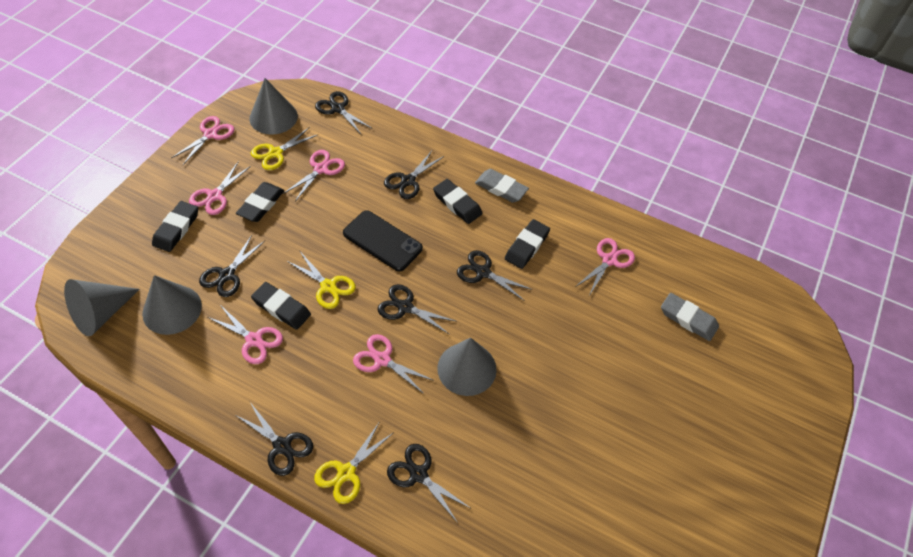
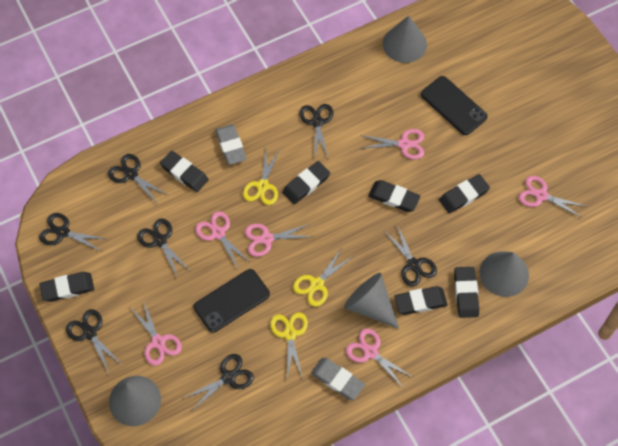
black eraser: 5 -> 7
black phone: 1 -> 2

